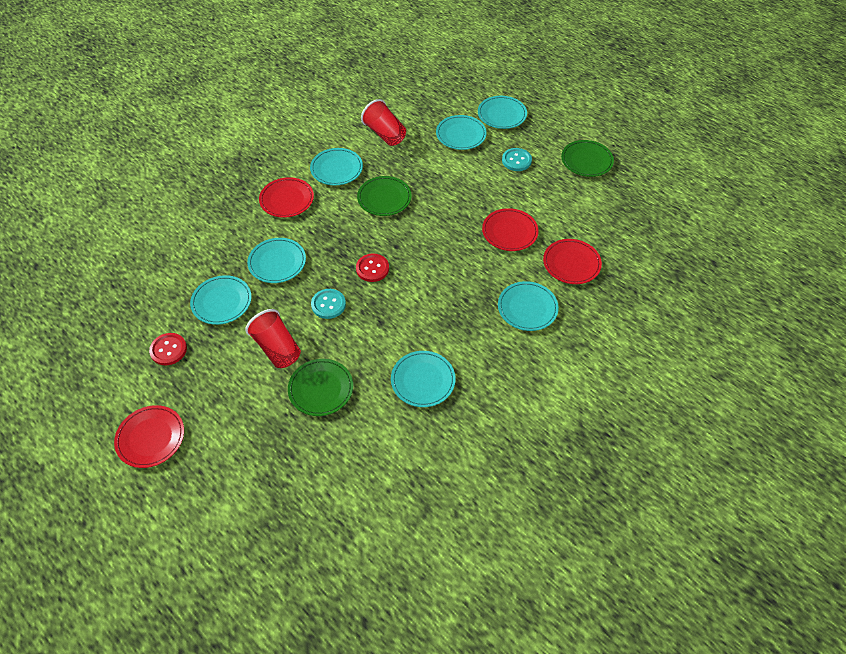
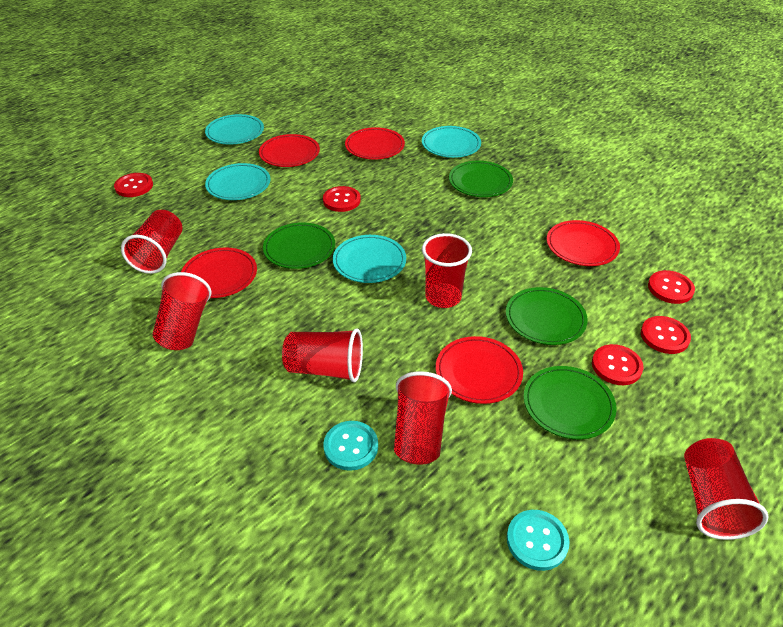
green plate: 3 -> 4
red button: 2 -> 5
red cup: 2 -> 6
red plate: 4 -> 5
turquoise plate: 7 -> 4

